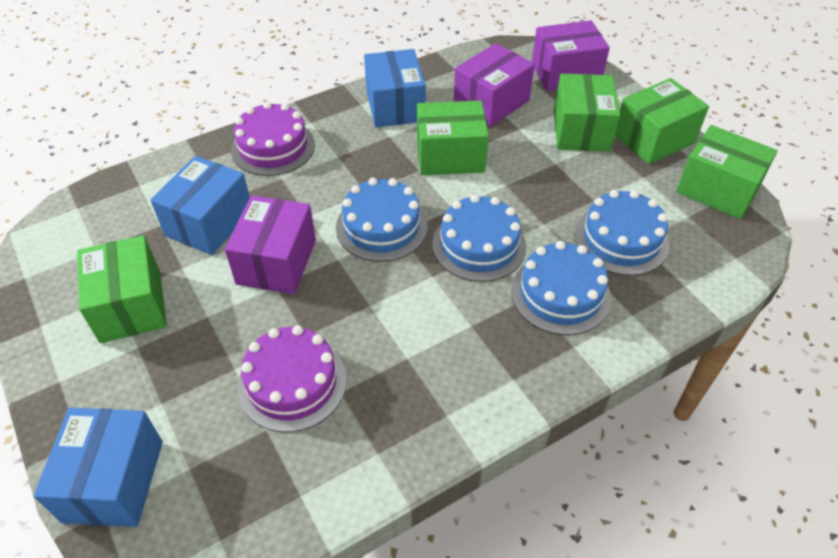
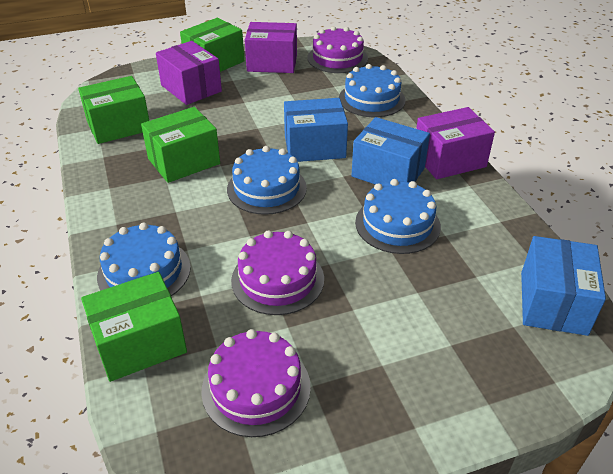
green box: 5 -> 4
purple cake: 2 -> 3

